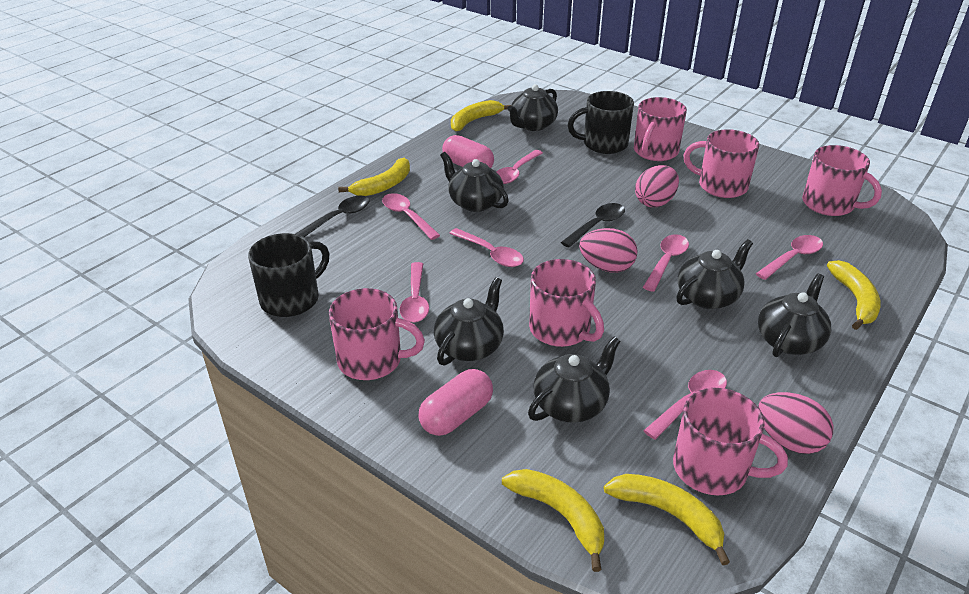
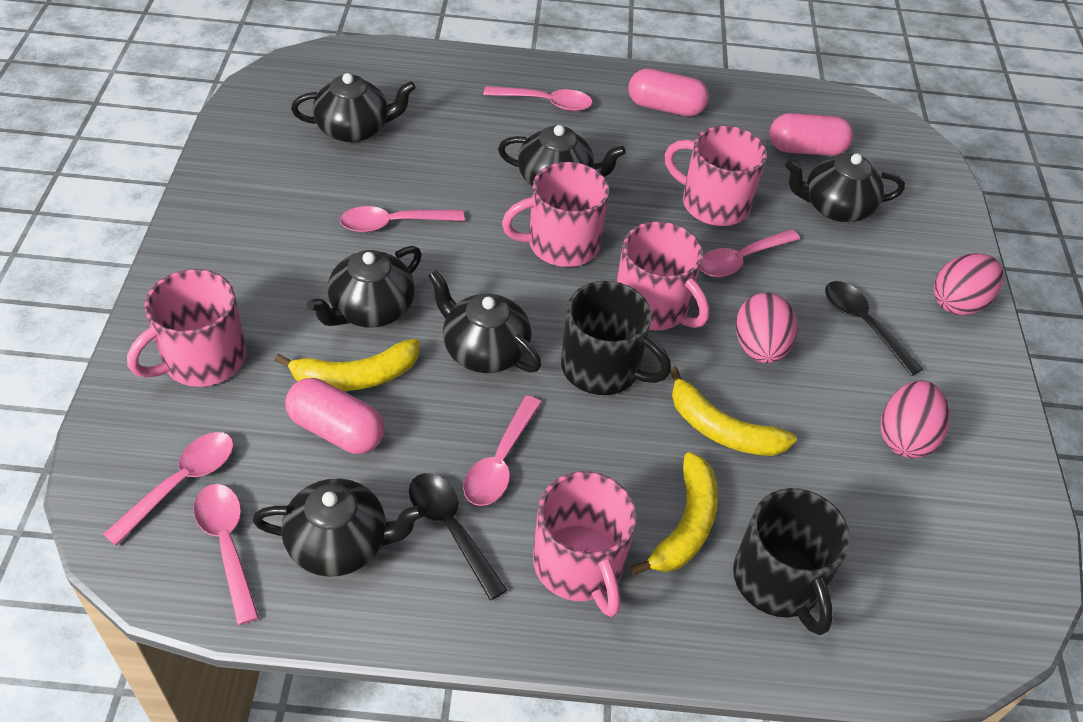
pink capsule: 2 -> 3
pink mug: 6 -> 5
pink spoon: 7 -> 6
yellow banana: 5 -> 3

